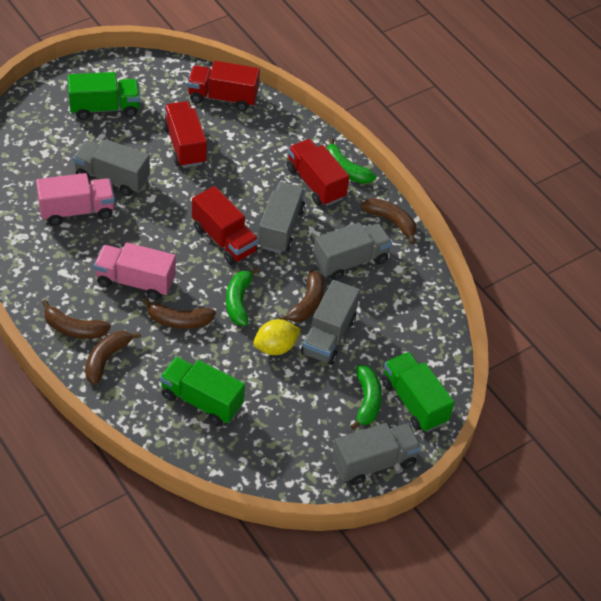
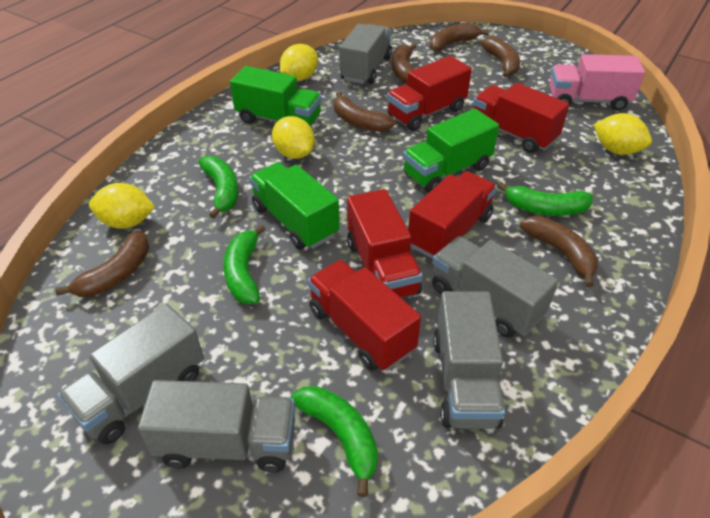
brown banana: 5 -> 6
green banana: 3 -> 4
pink truck: 2 -> 1
red truck: 4 -> 5
yellow lemon: 1 -> 4

